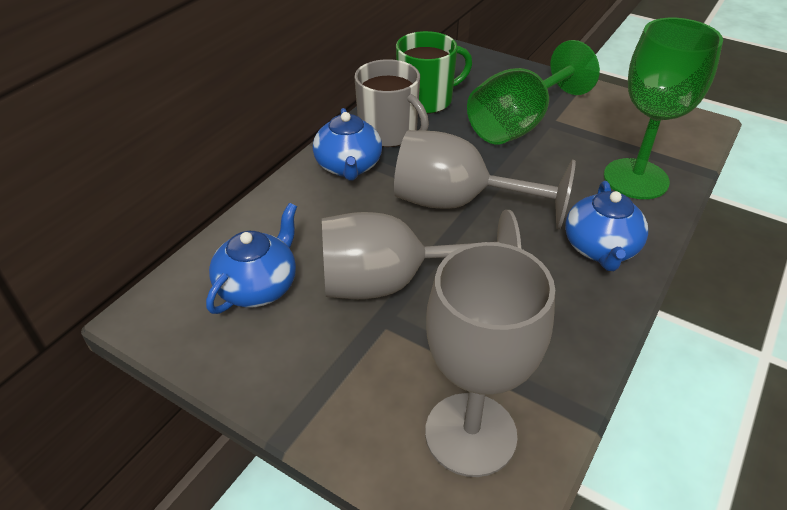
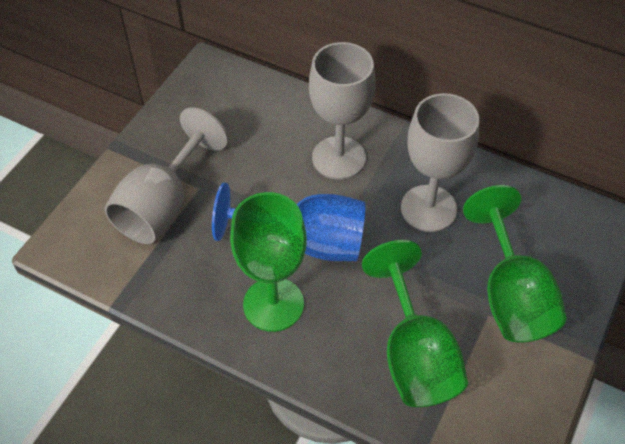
blue goblet: 0 -> 1
blue teapot: 3 -> 0
green goblet: 2 -> 3
green mug: 1 -> 0
grey mug: 1 -> 0

